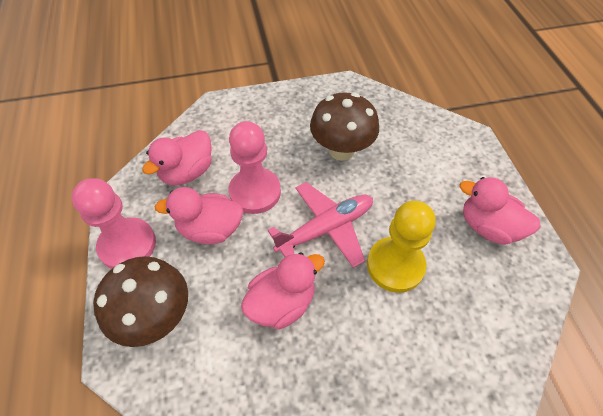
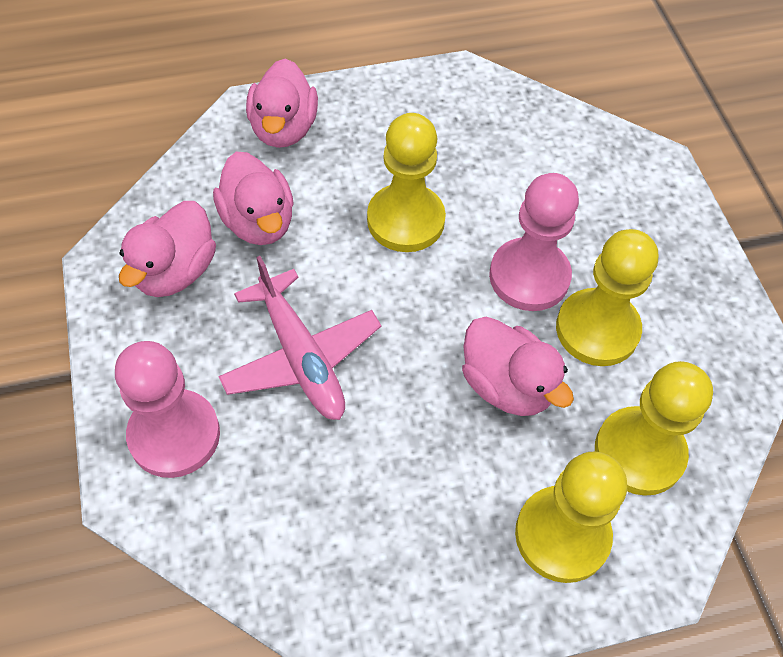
brown mushroom: 2 -> 0
yellow pawn: 1 -> 4

